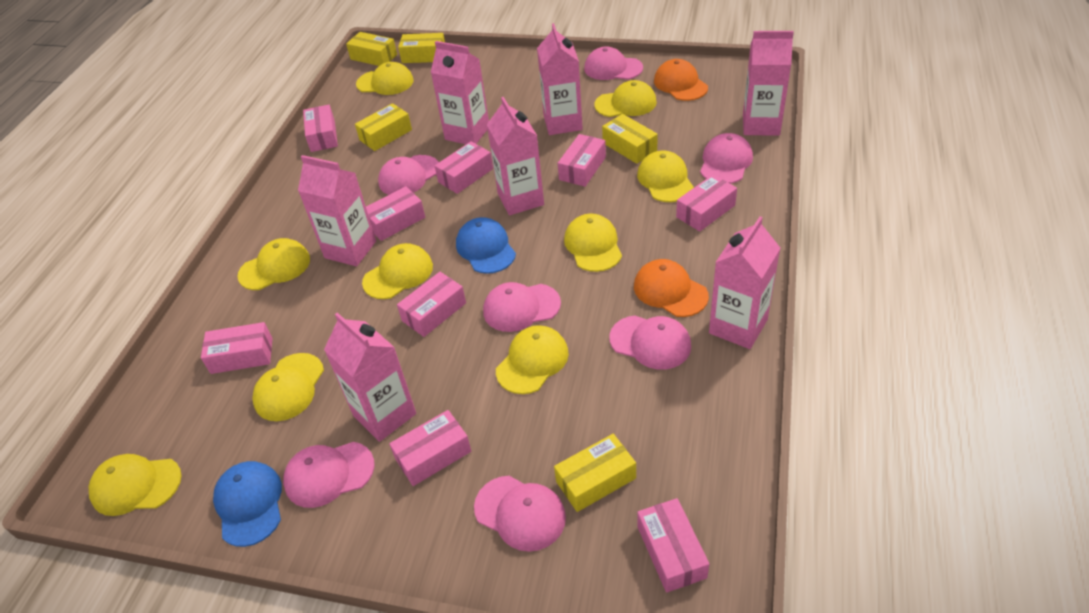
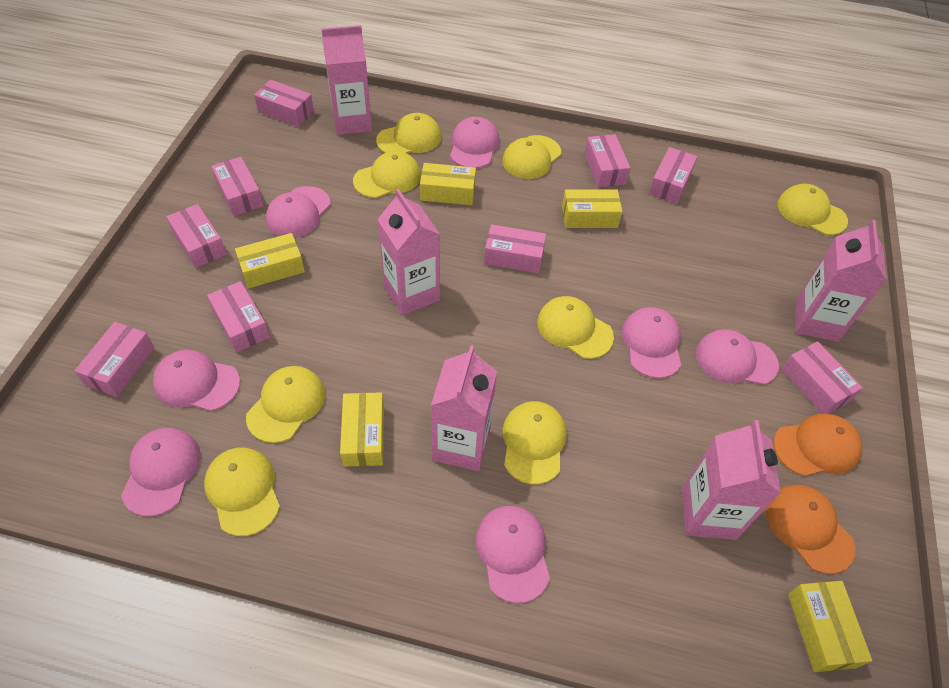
blue cap: 2 -> 0
pink carton: 7 -> 5
yellow cap: 9 -> 8

